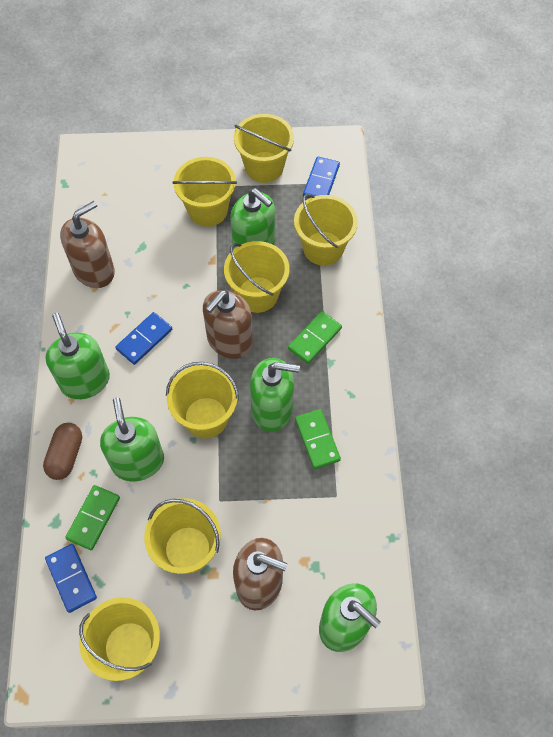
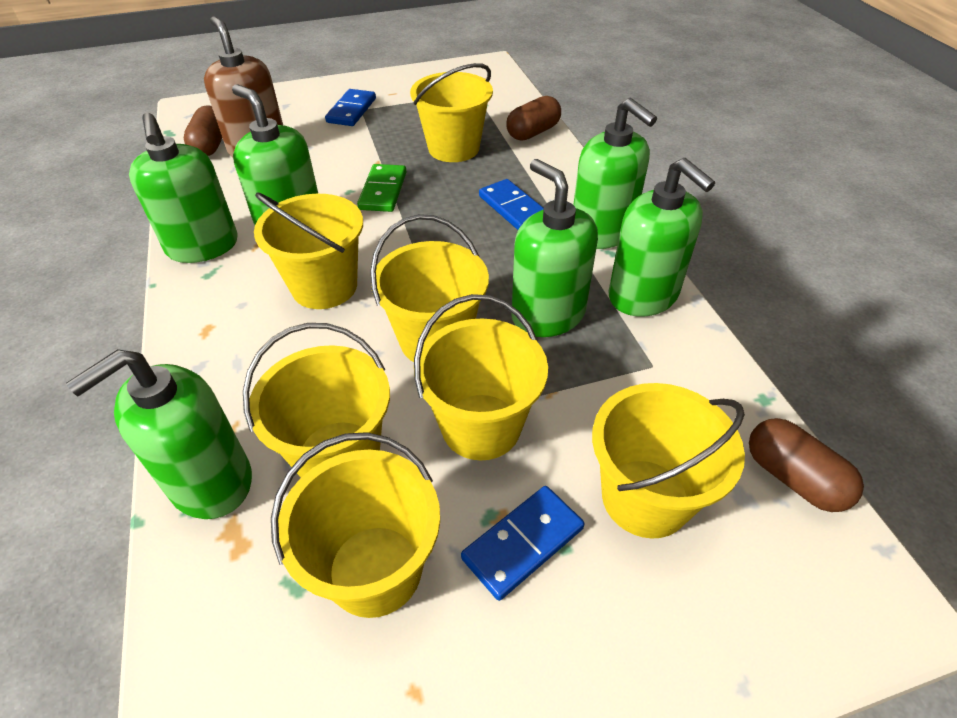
brown capsule: 1 -> 3
brown soap dispenser: 3 -> 1
green domino: 3 -> 1
green soap dispenser: 5 -> 6

